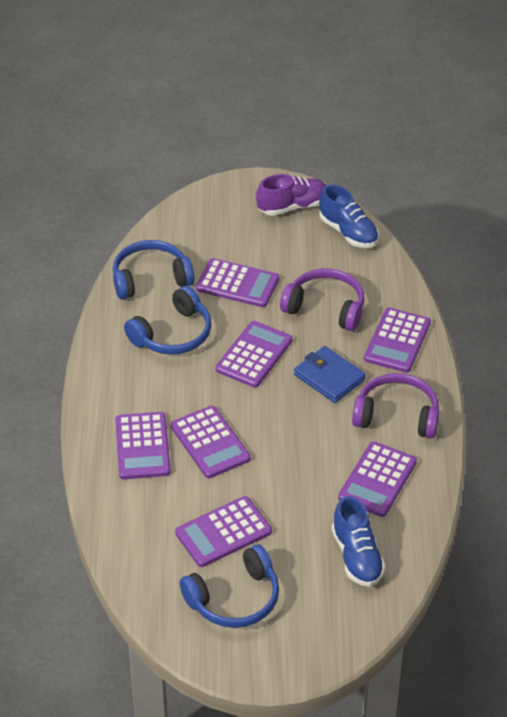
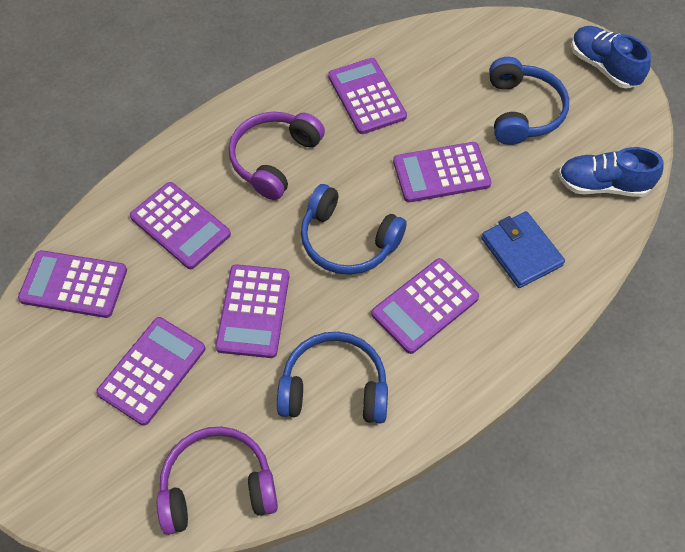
purple shoe: 1 -> 0

